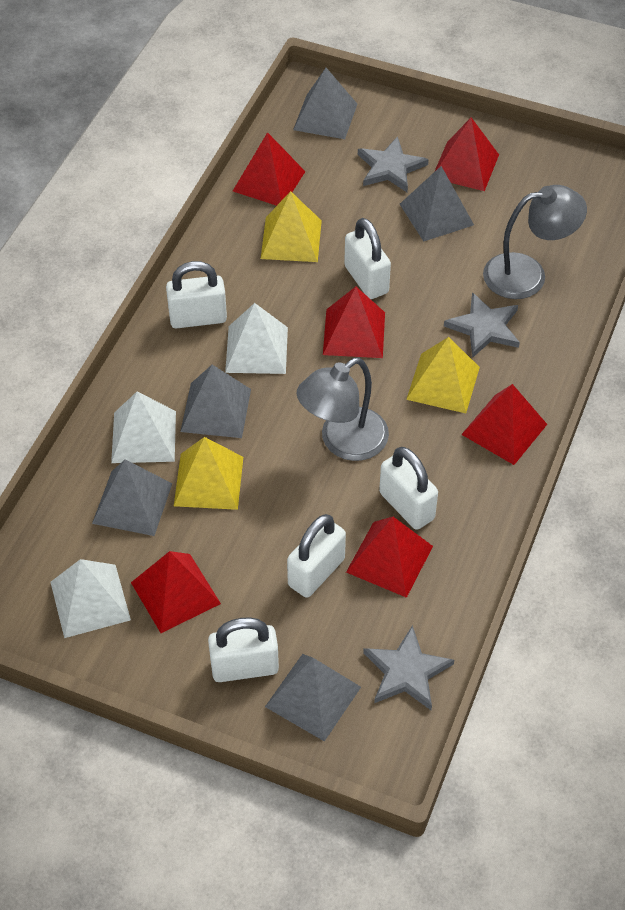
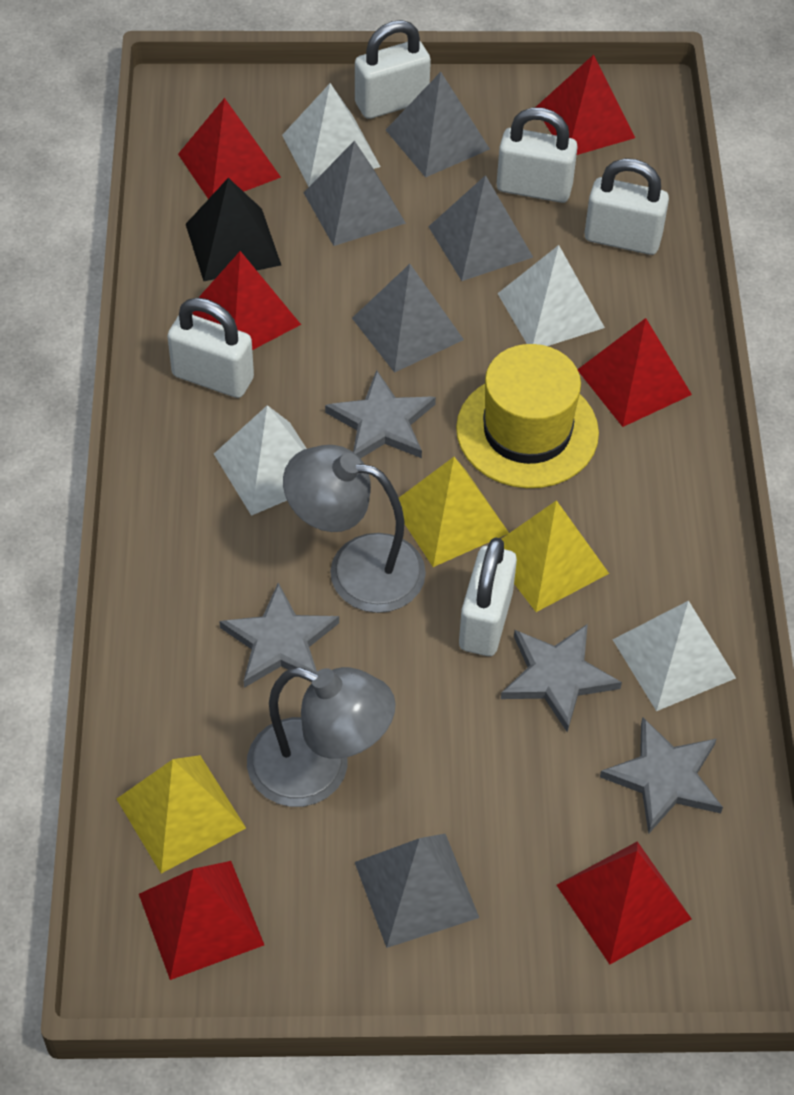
black pyramid: 0 -> 1
grey star: 3 -> 4
white pyramid: 3 -> 4
yellow hat: 0 -> 1

